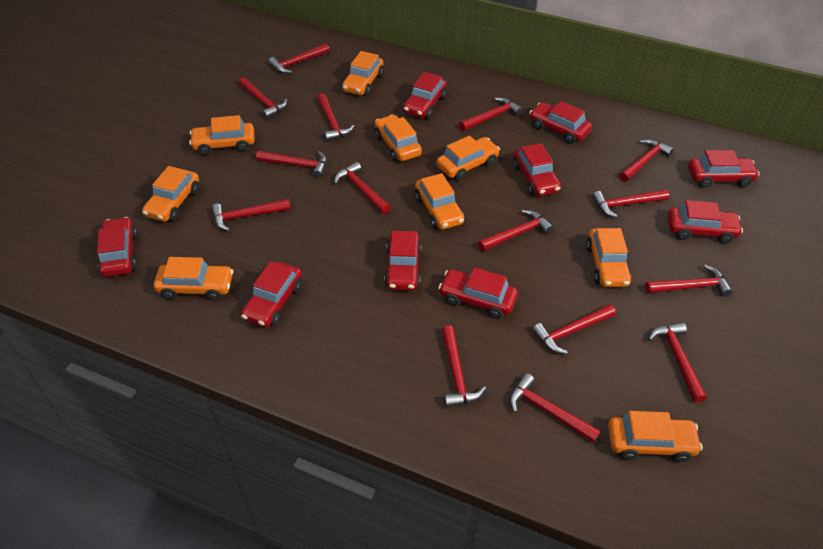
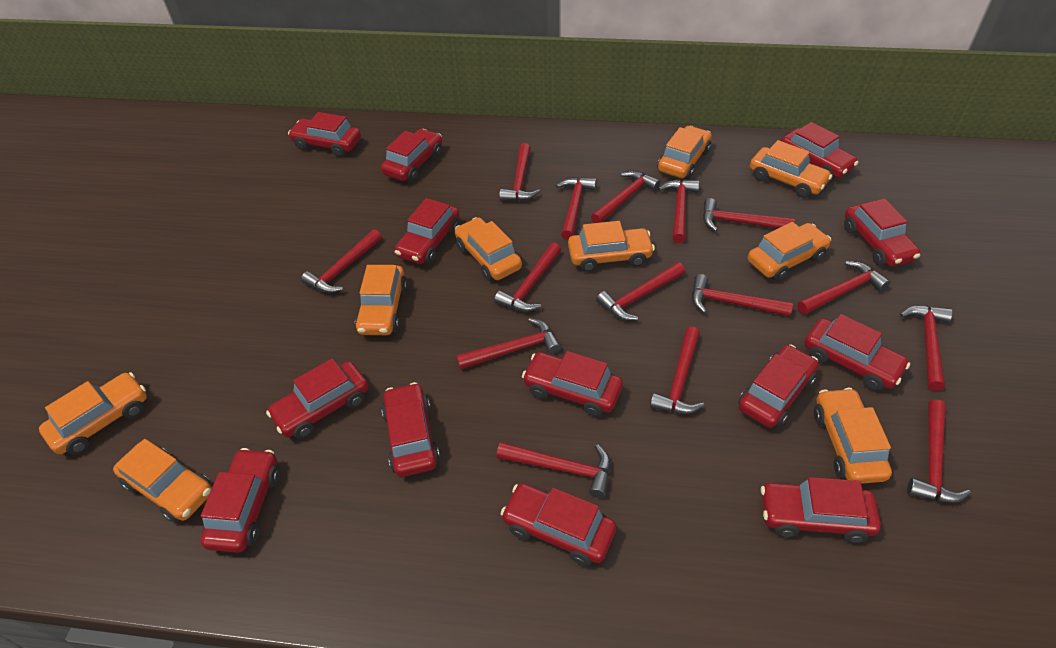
red car: 9 -> 13

